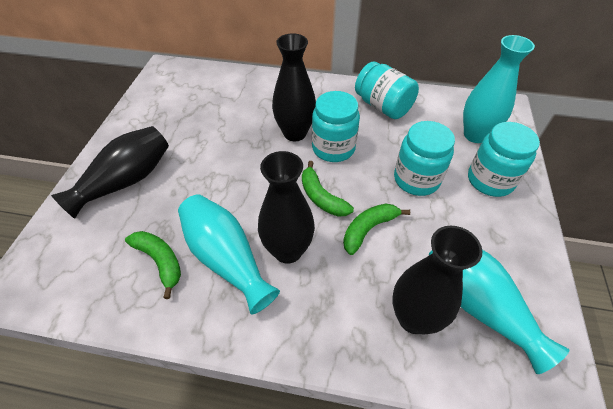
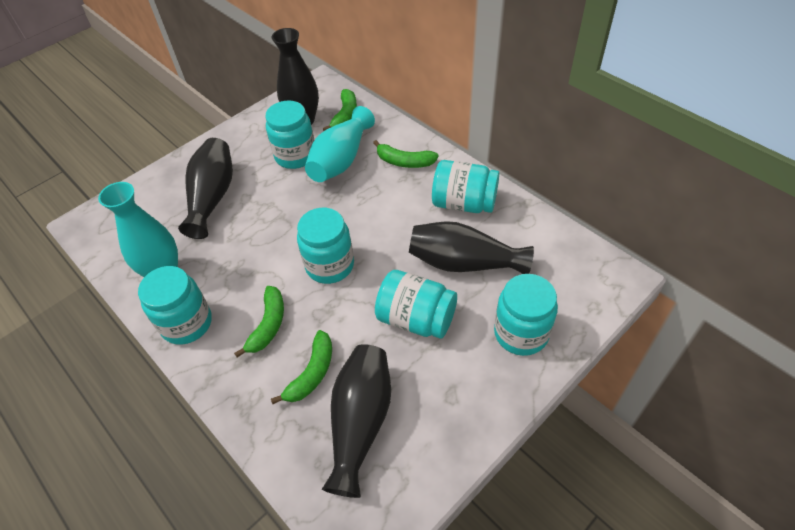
green banana: 3 -> 4
turquoise jar: 4 -> 6
turquoise vase: 3 -> 2

